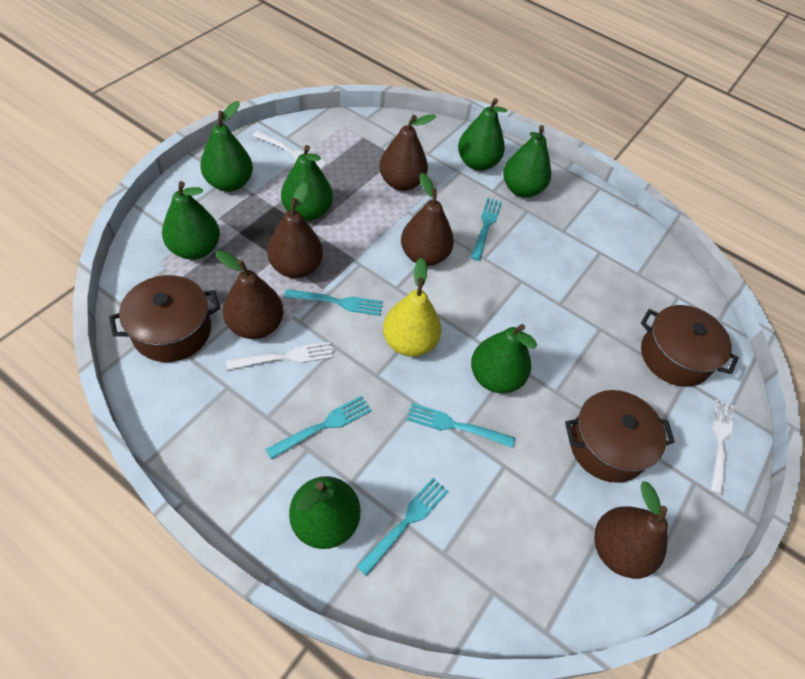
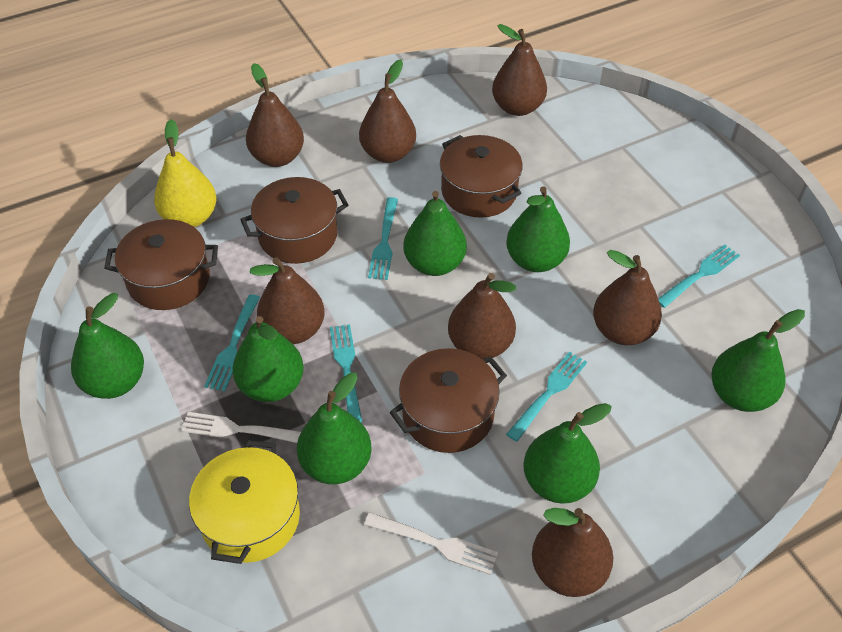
brown pear: 5 -> 7
brown pot: 3 -> 4
white fork: 3 -> 2
yellow pot: 0 -> 1

